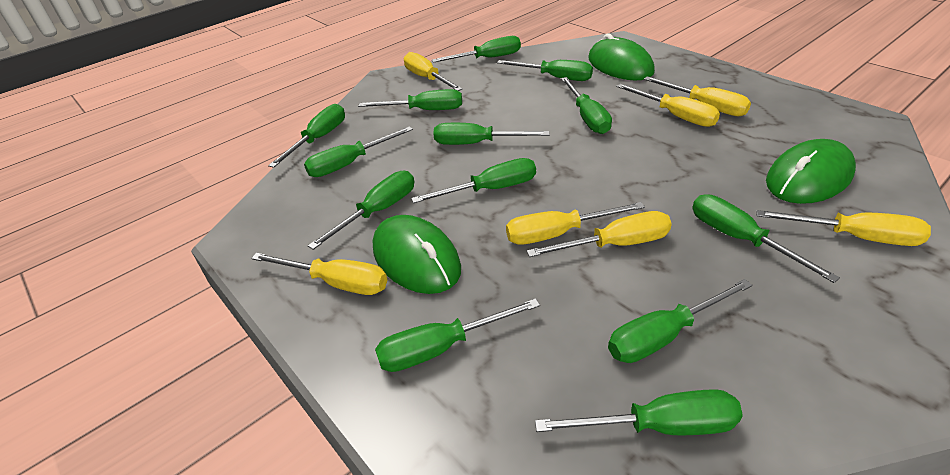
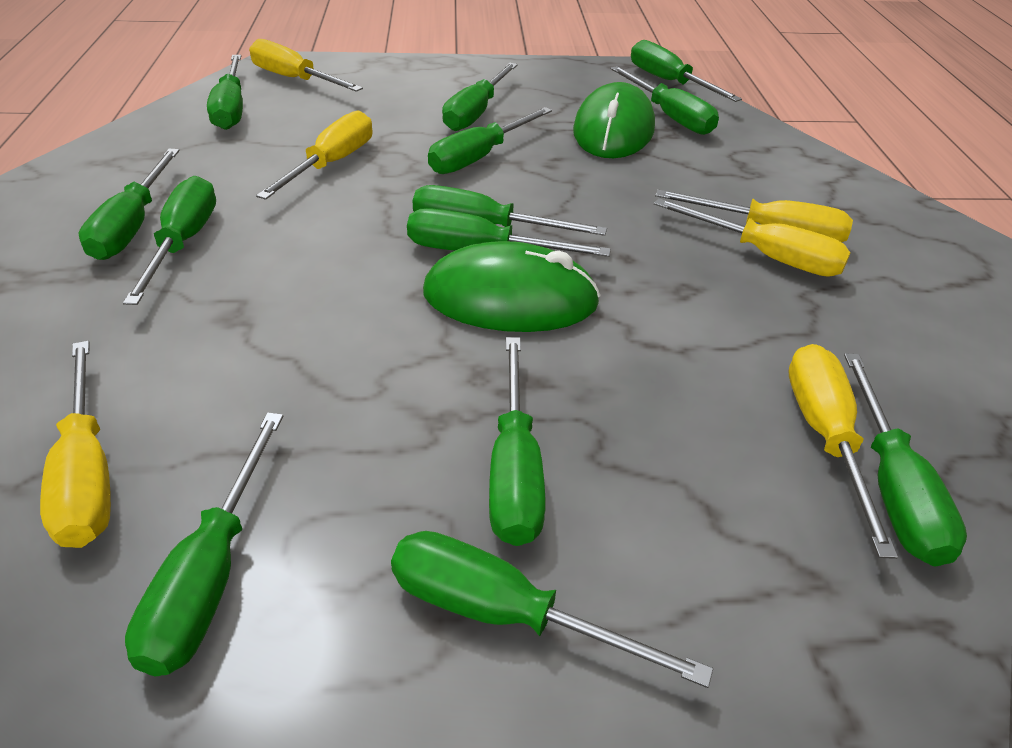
green mouse: 3 -> 2
yellow screwdriver: 7 -> 6

